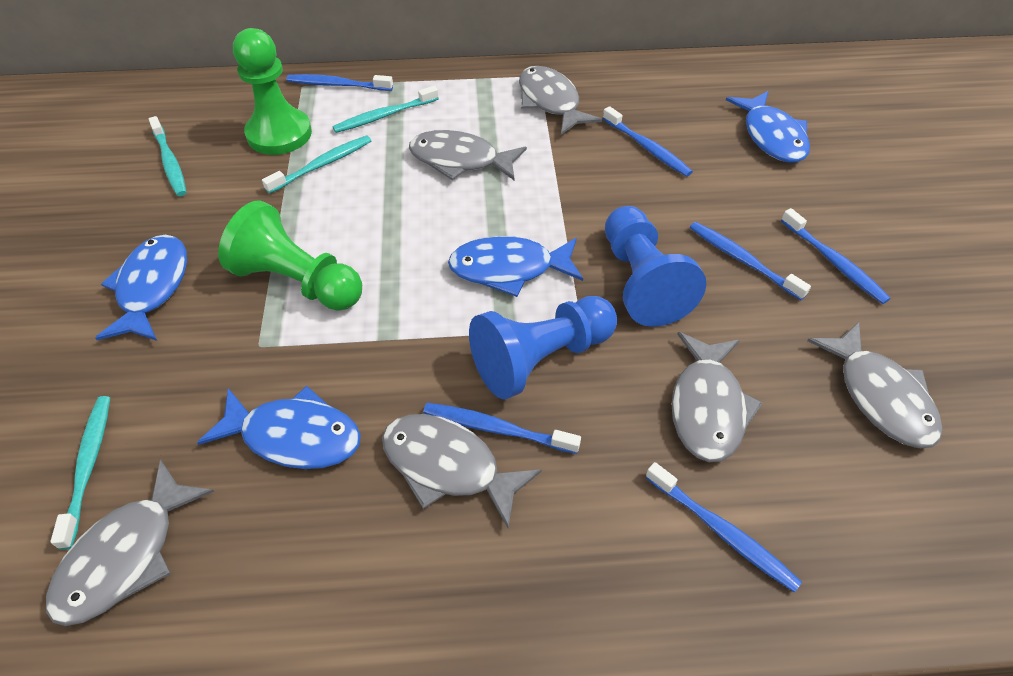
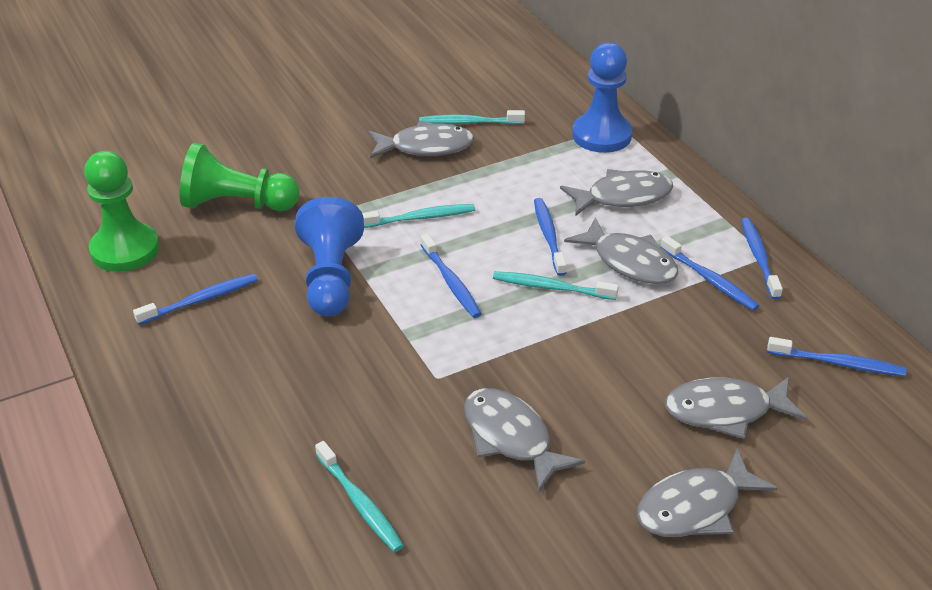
blue fish: 4 -> 0

